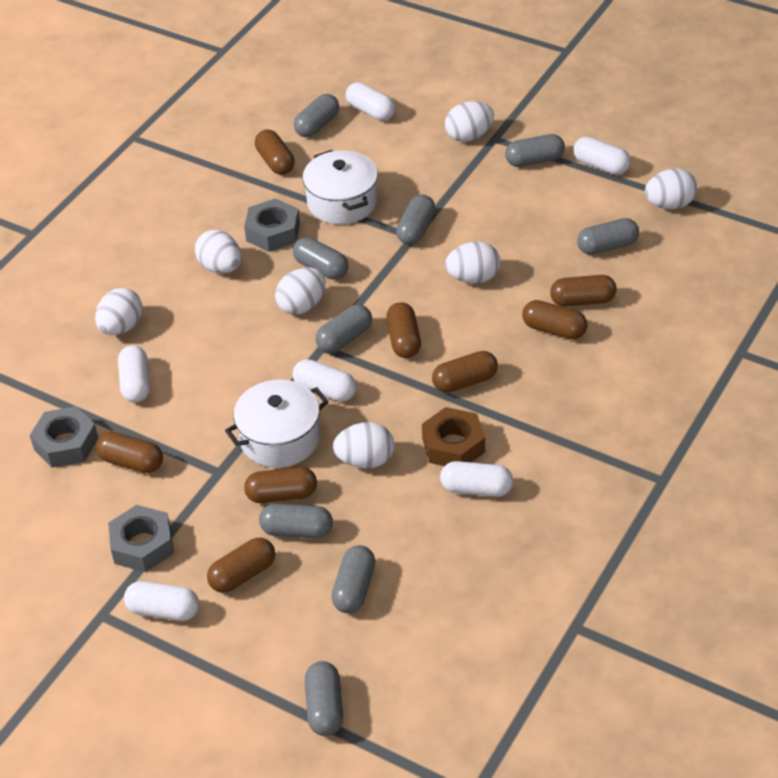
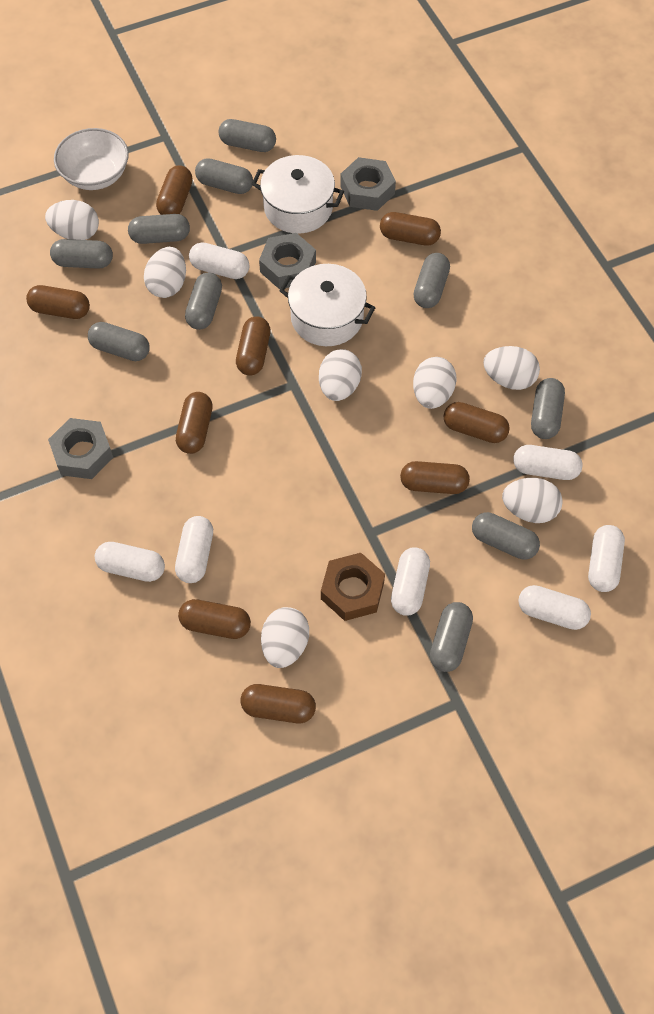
brown capsule: 8 -> 9
grey capsule: 9 -> 10
white bowl: 0 -> 1
white capsule: 6 -> 7

